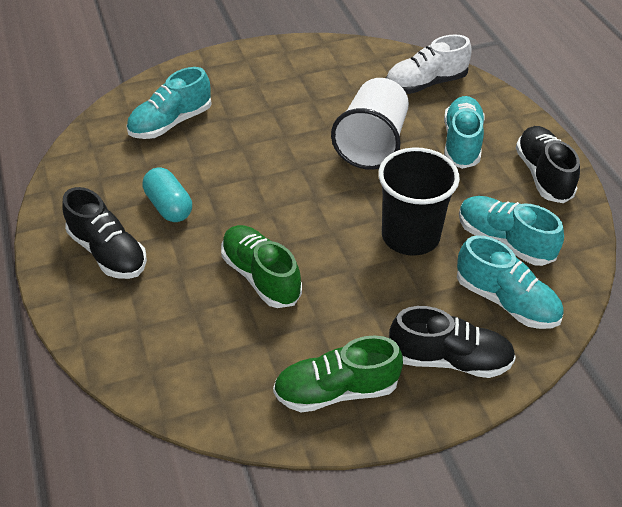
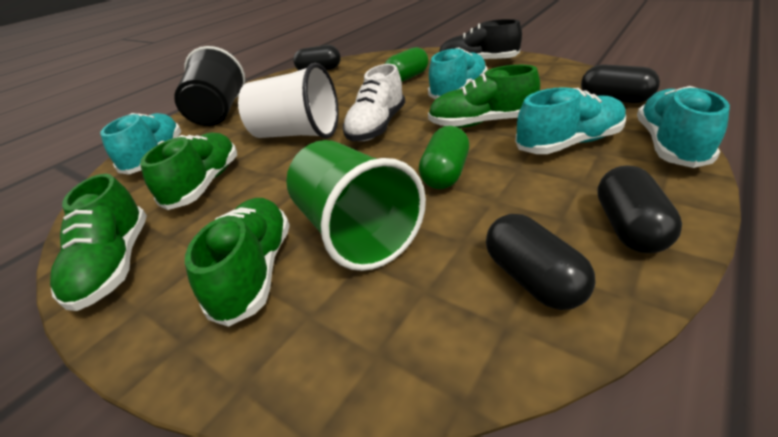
black capsule: 0 -> 4
black shoe: 3 -> 1
green capsule: 0 -> 2
green cup: 0 -> 1
green shoe: 2 -> 4
turquoise capsule: 1 -> 0

